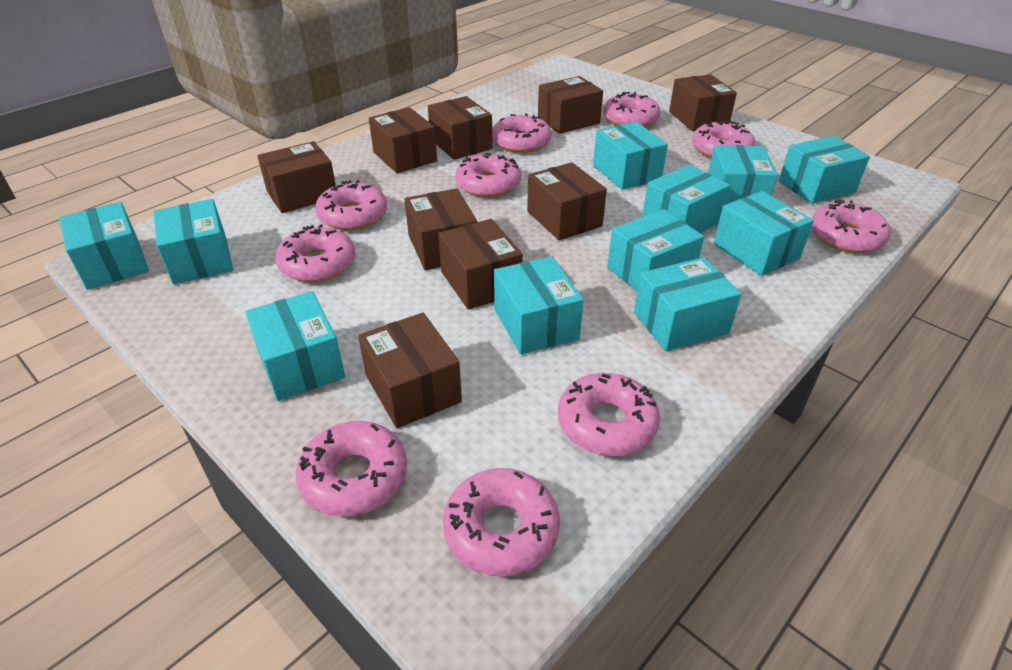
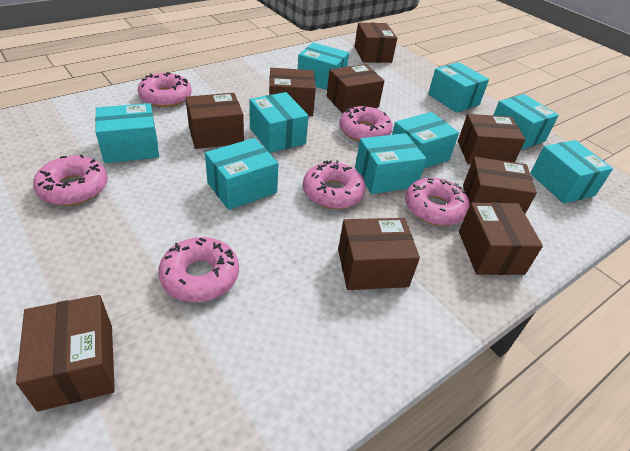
pink donut: 10 -> 6
turquoise box: 11 -> 9

